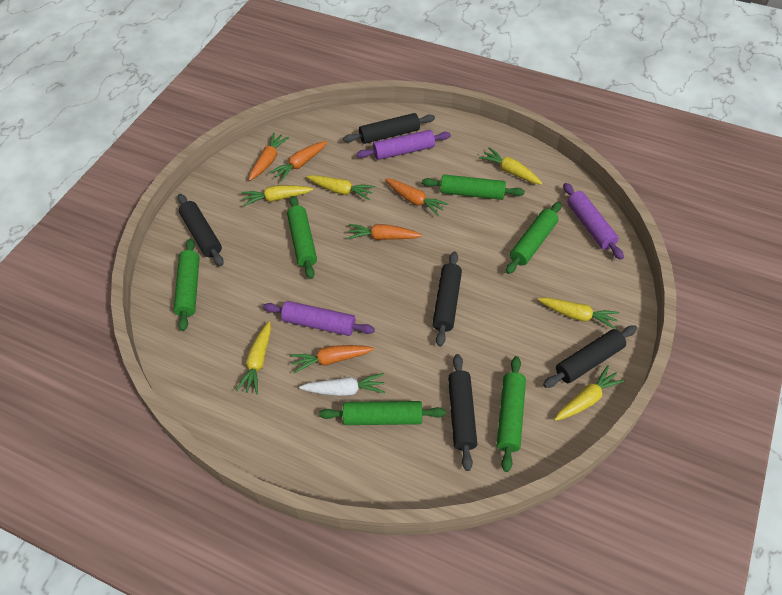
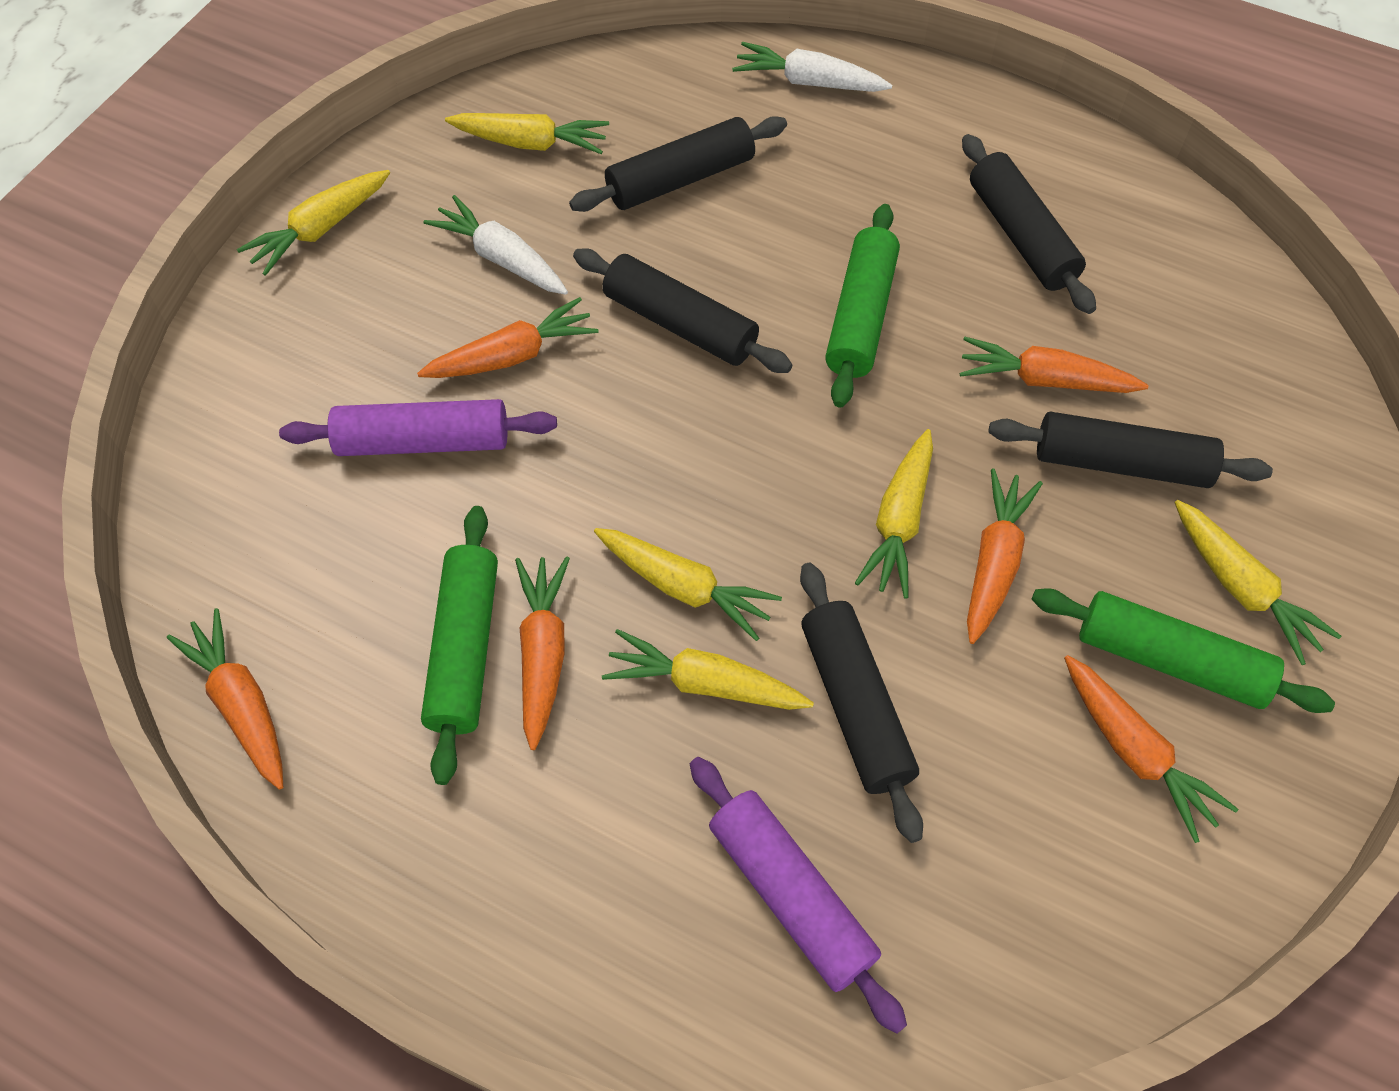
green rolling pin: 6 -> 3
orange carrot: 5 -> 6
purple rolling pin: 3 -> 2
white carrot: 1 -> 2

